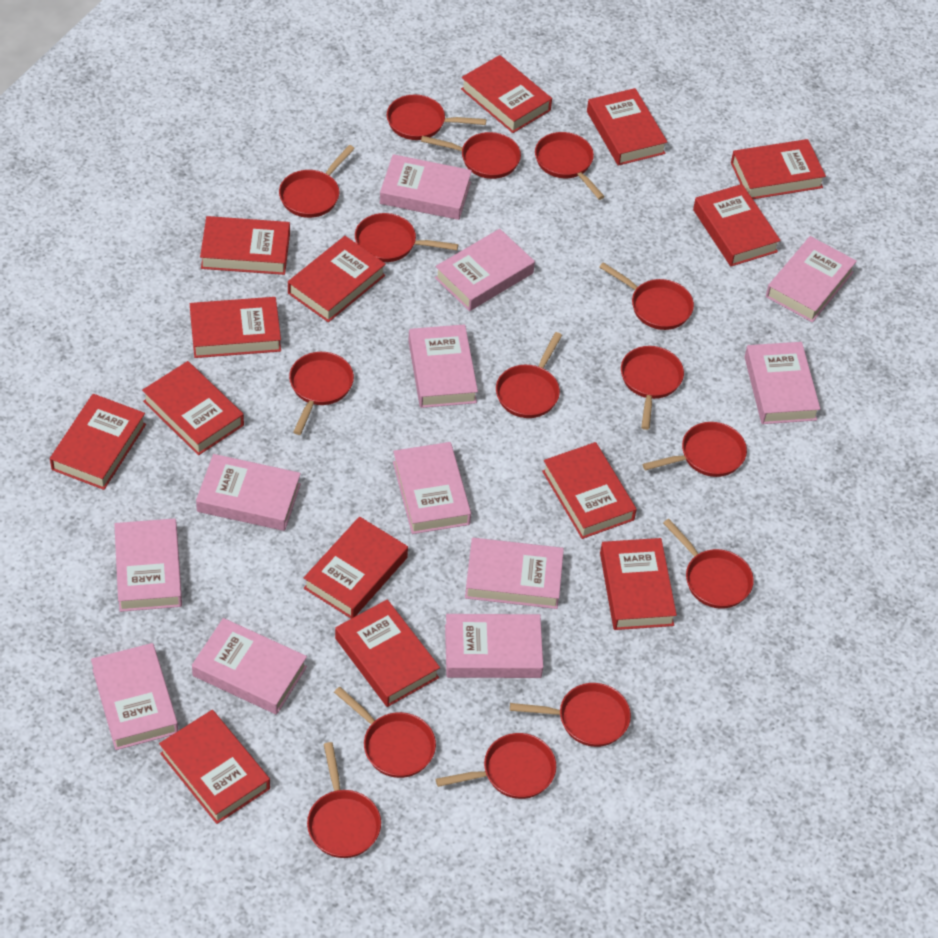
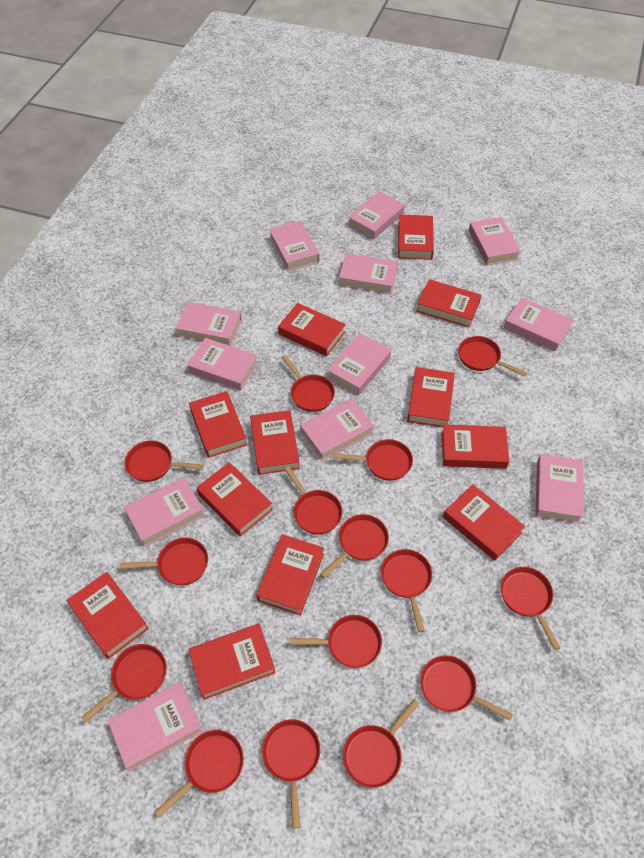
red book: 14 -> 12

